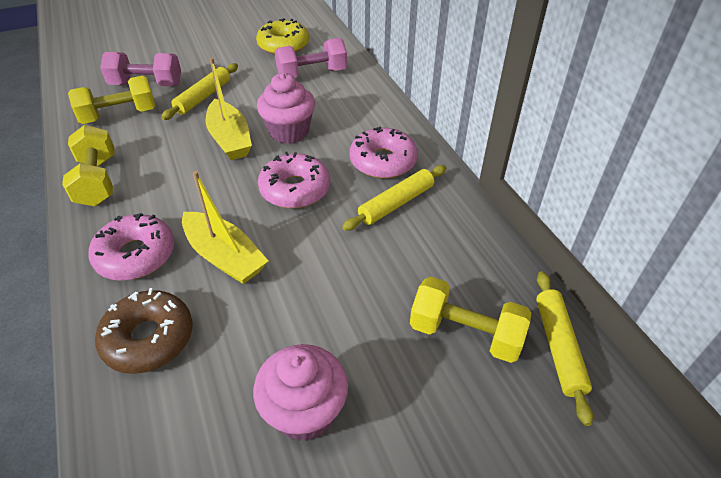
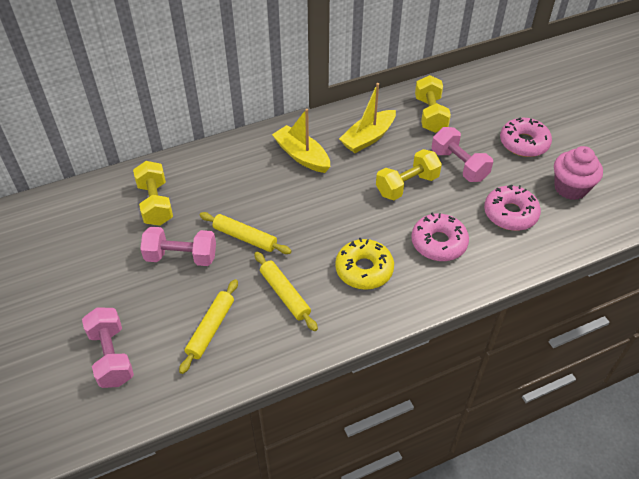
brown donut: 1 -> 0
pink cupcake: 2 -> 1
pink dumbbell: 2 -> 3

